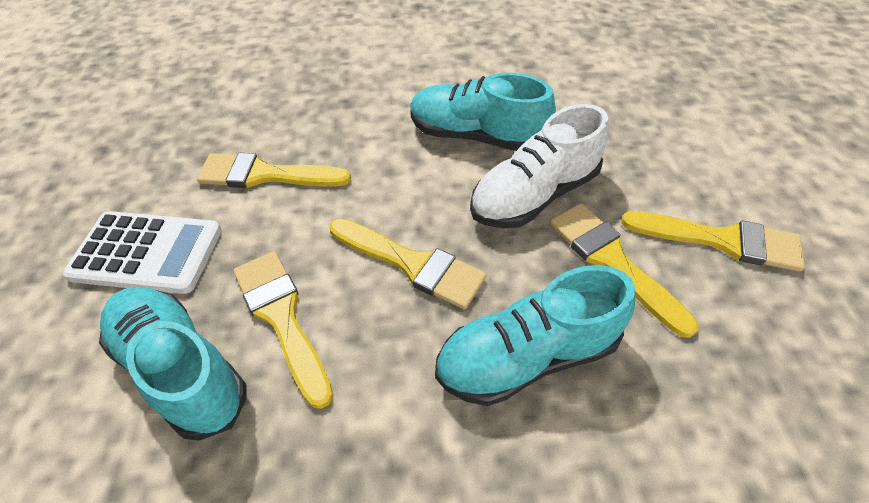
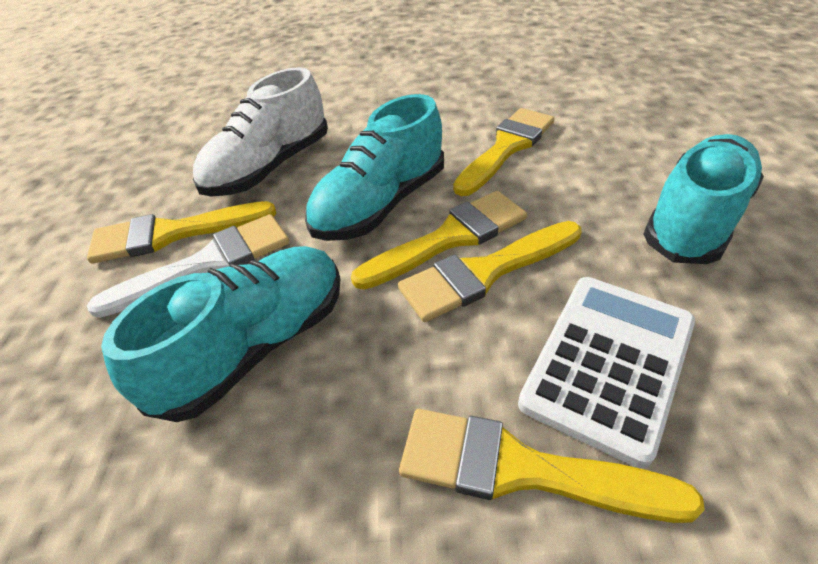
white brush: 0 -> 1

